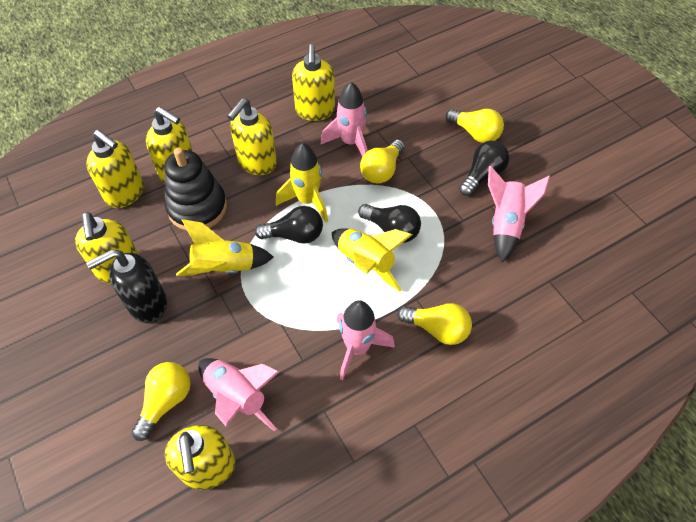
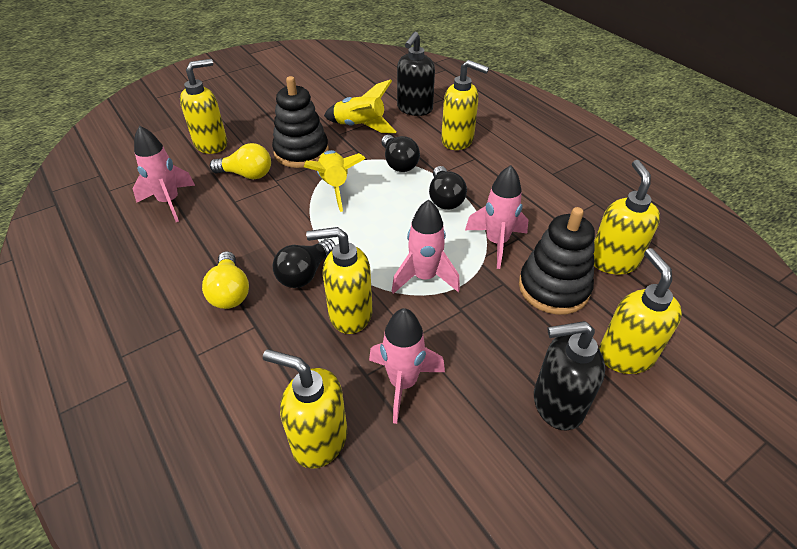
black soap dispenser: 1 -> 2
black stacking toy: 1 -> 2
yellow light bulb: 4 -> 2
yellow rocket: 3 -> 2

